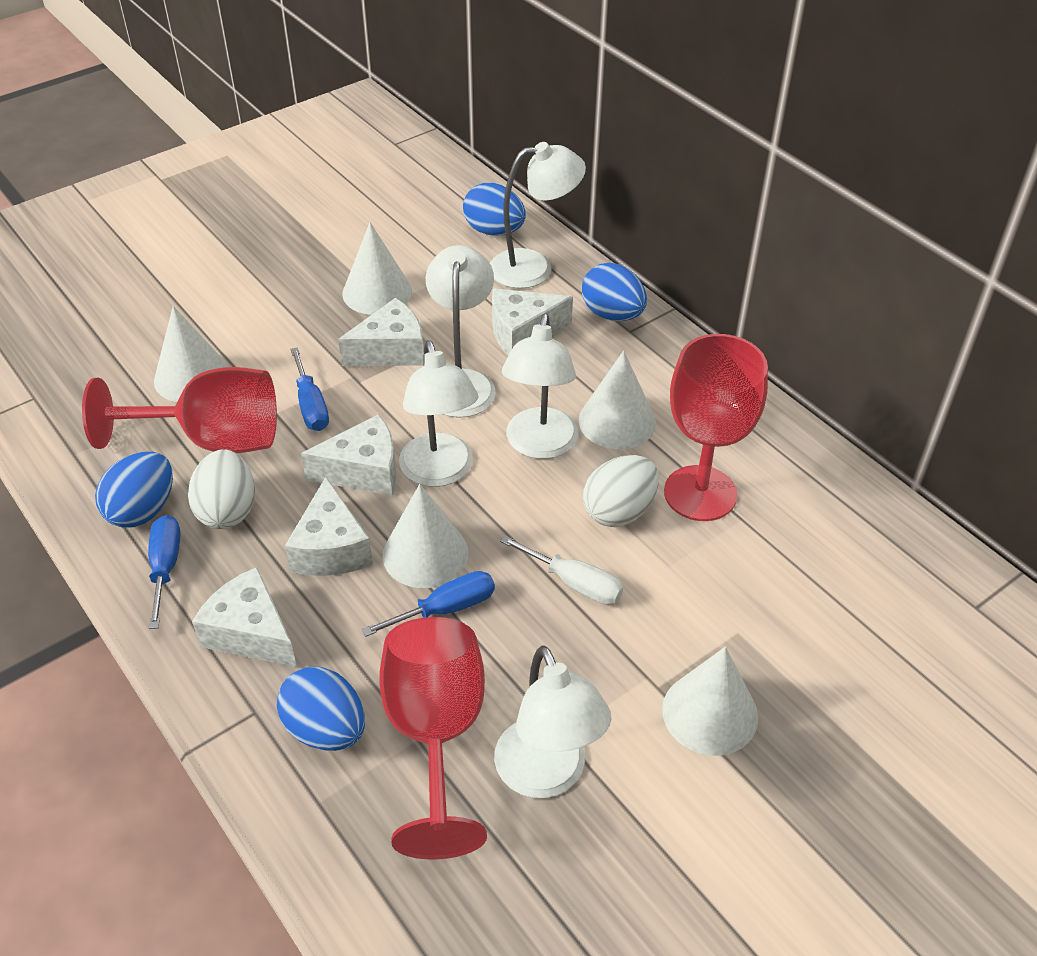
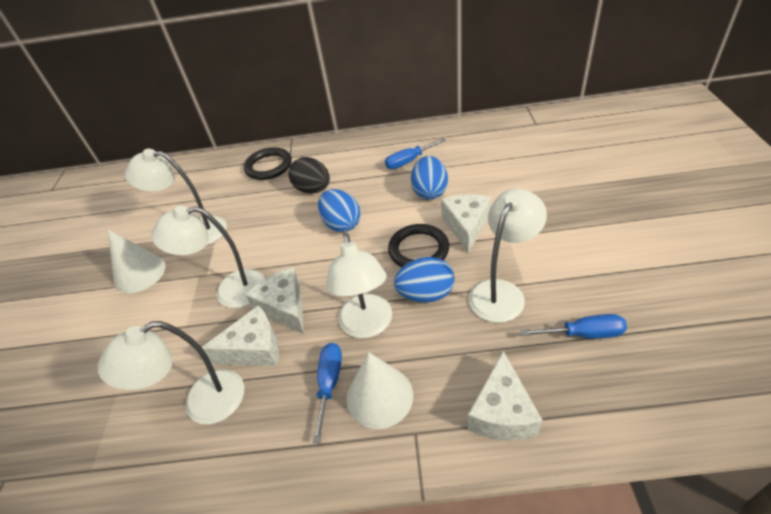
black egg: 0 -> 1
black ring: 0 -> 2
blue egg: 4 -> 3
red goblet: 3 -> 0
white cheese: 5 -> 4
white cone: 5 -> 2
white egg: 2 -> 0
white screwdriver: 1 -> 0

